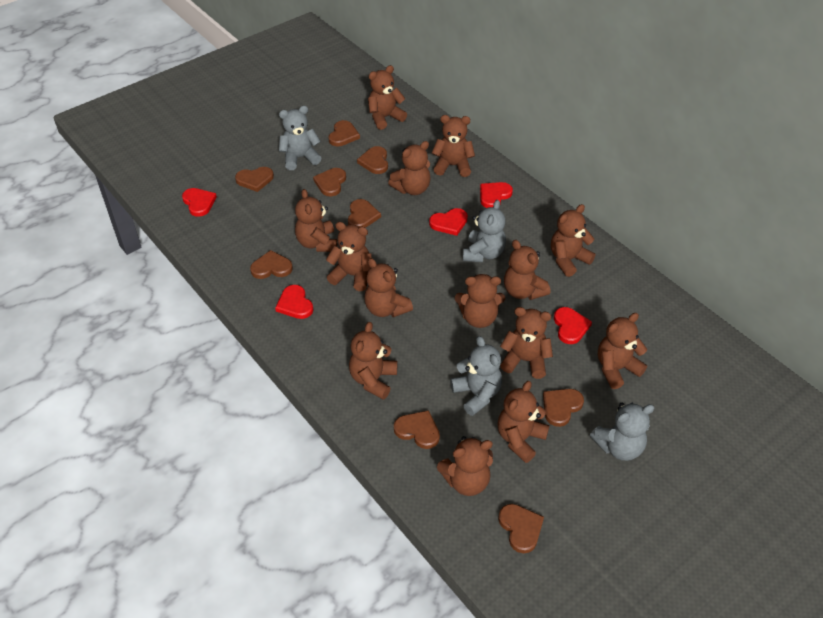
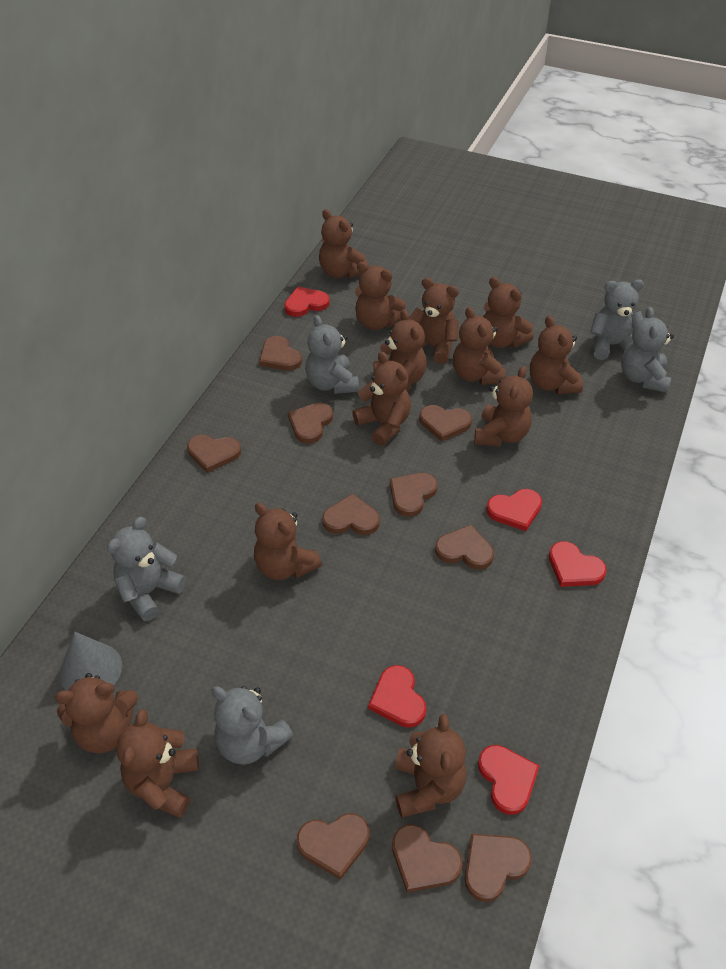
brown heart: 9 -> 10
brown teddy bear: 14 -> 13
grey cone: 0 -> 1
grey teddy bear: 4 -> 5

